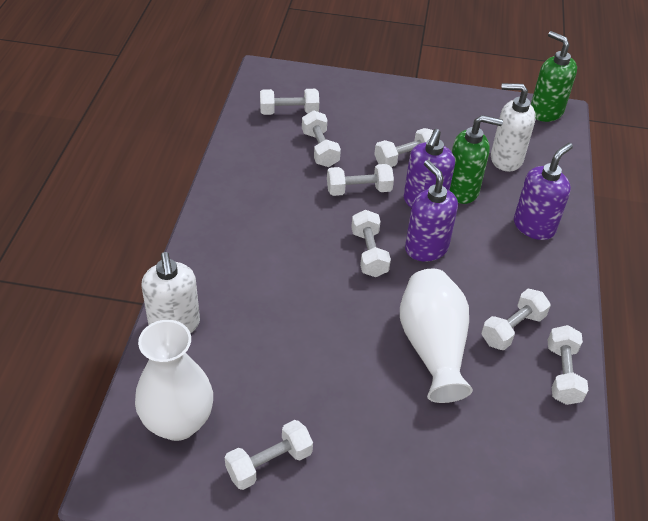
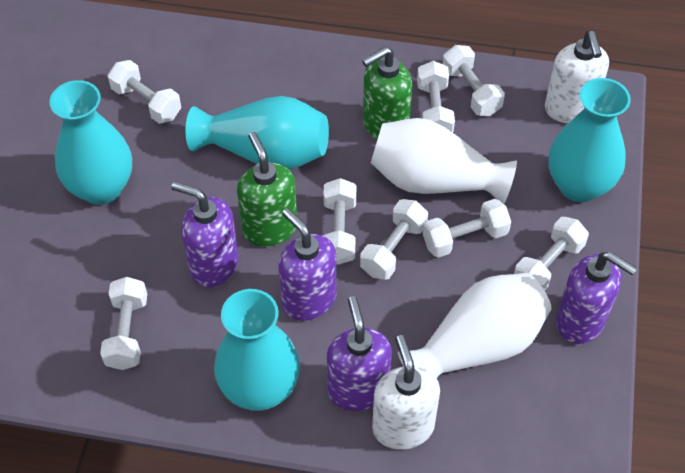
purple soap dispenser: 3 -> 4
turquoise vase: 0 -> 4

